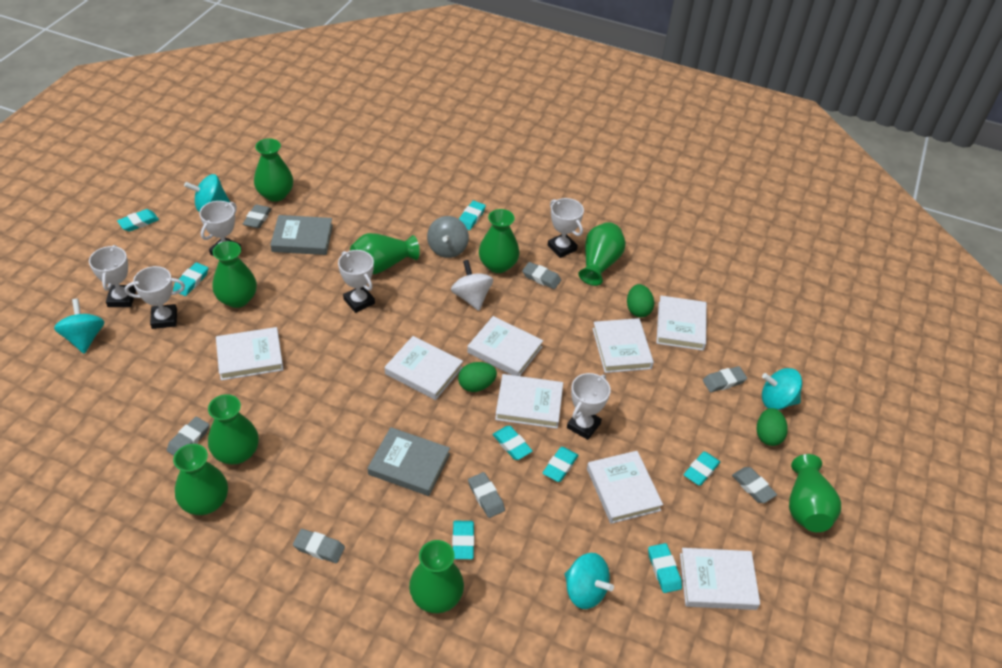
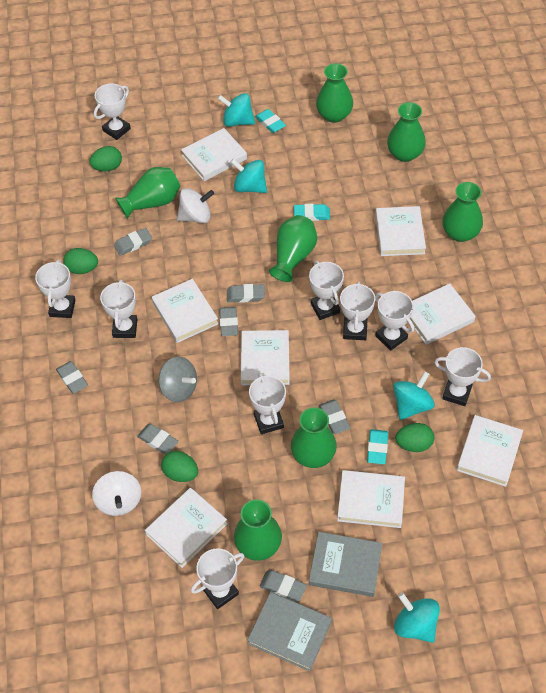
green egg: 3 -> 4
green vase: 9 -> 7
turquoise eraser: 8 -> 3
white spinning top: 1 -> 2
white trophy: 6 -> 9

